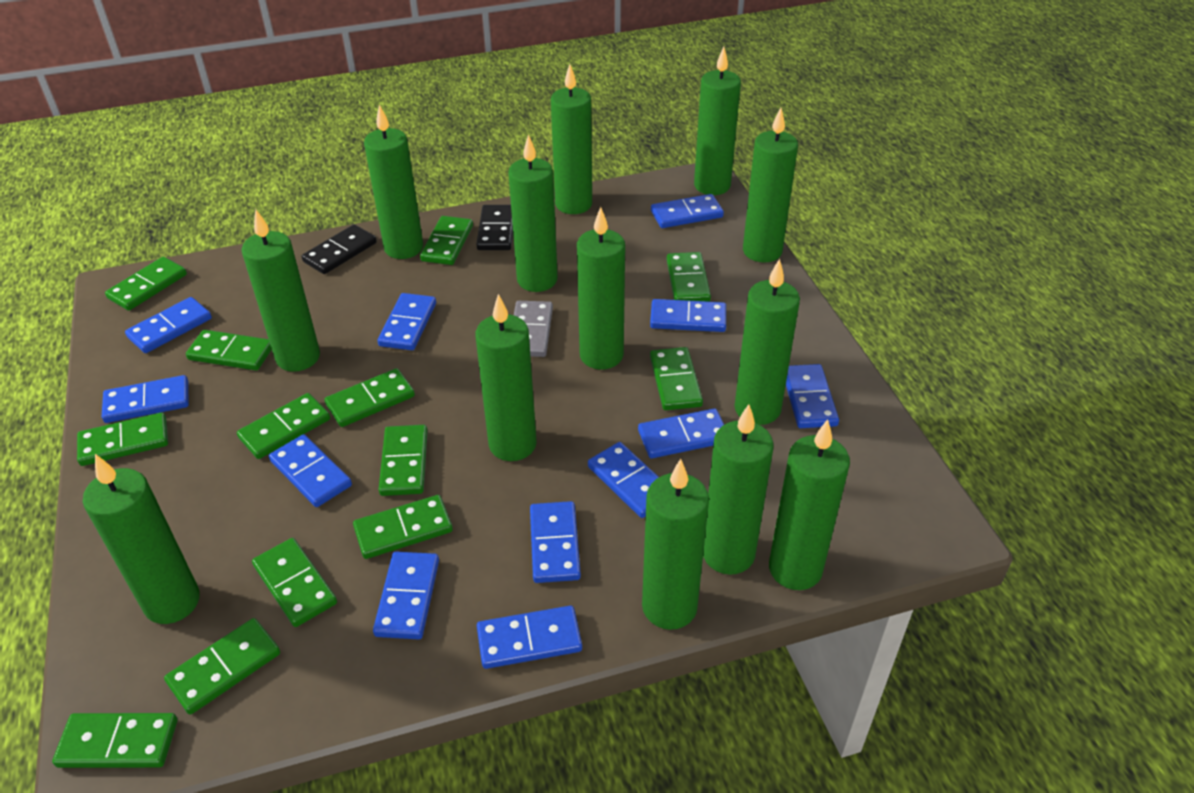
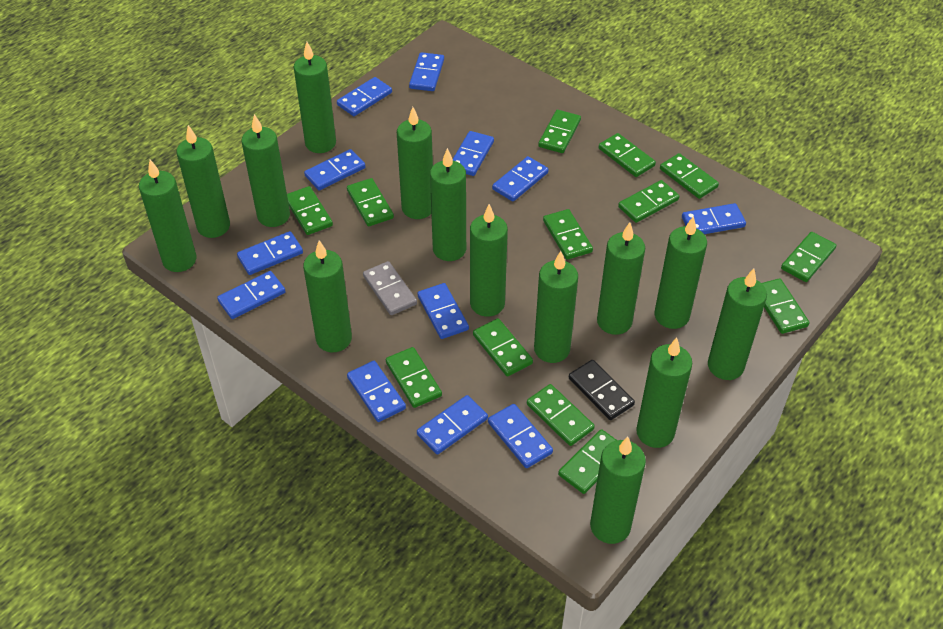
black domino: 2 -> 1
green candle: 13 -> 14

